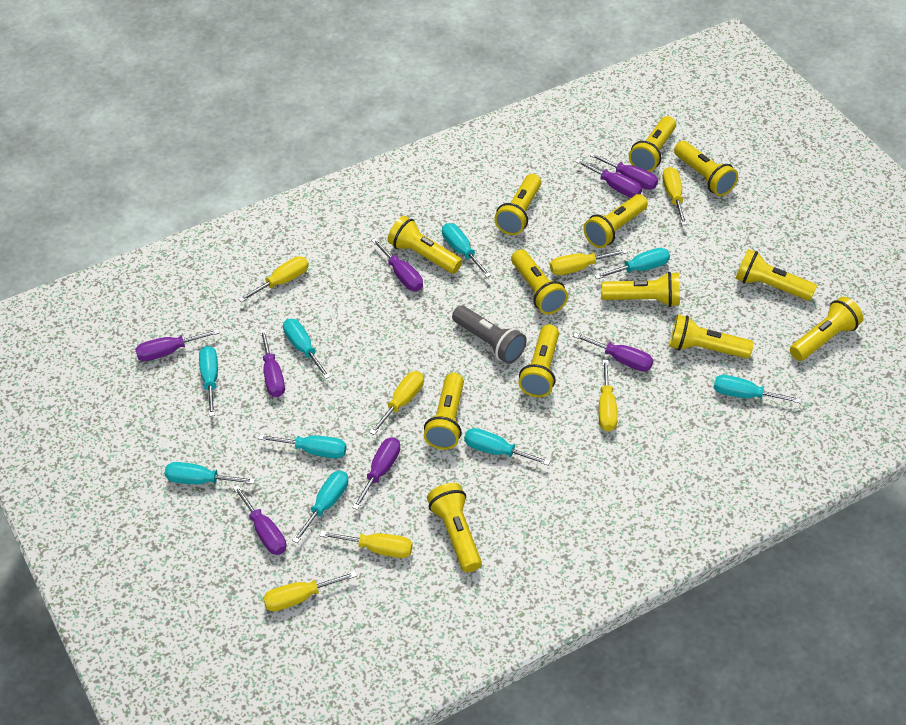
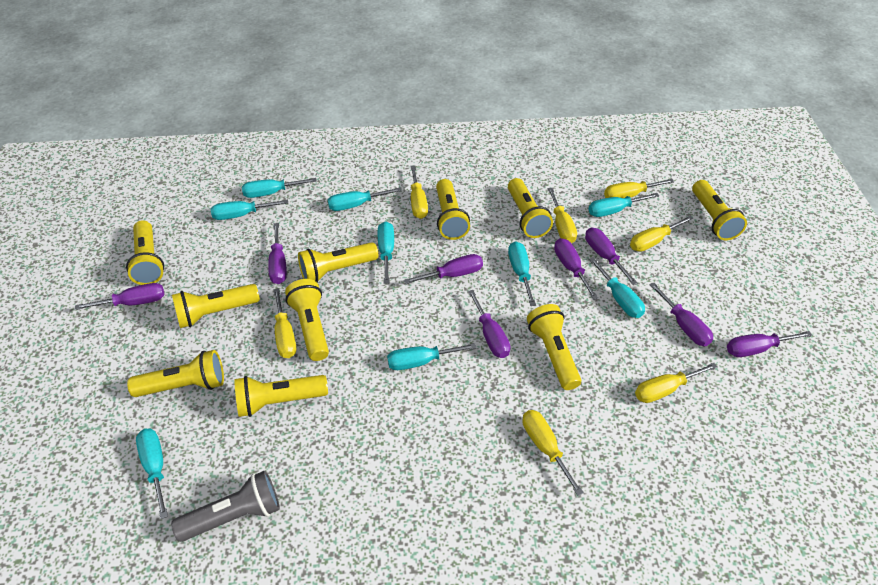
yellow flashlight: 13 -> 10

